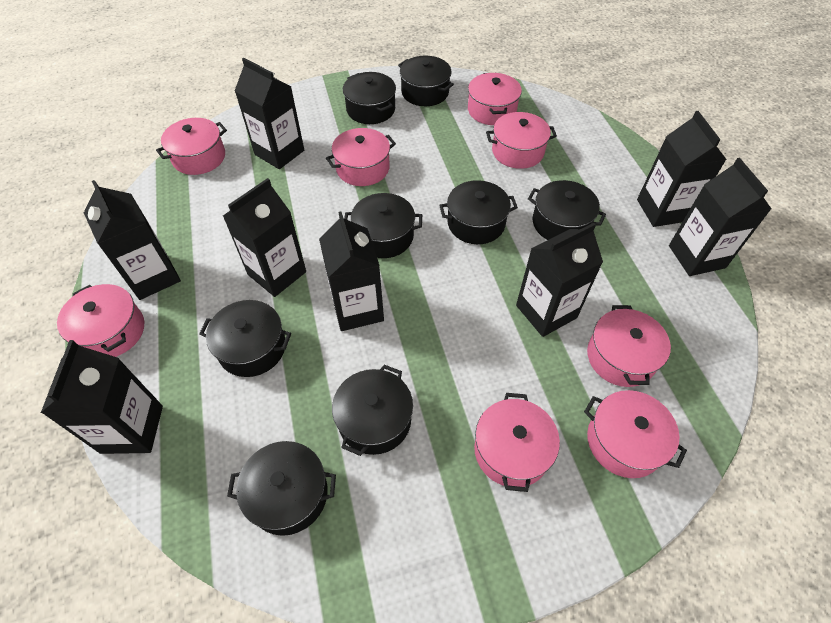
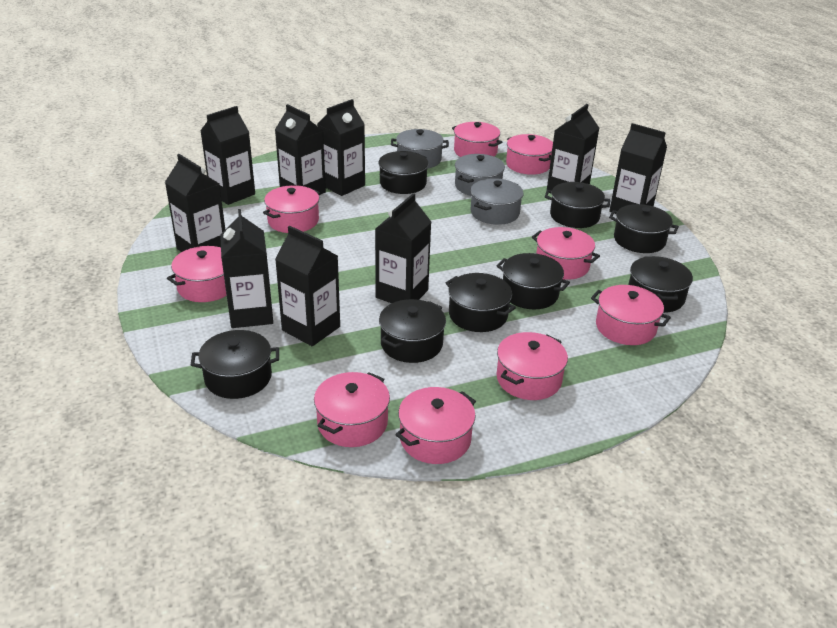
black carton: 8 -> 9
grey pot: 0 -> 3
pink pot: 8 -> 9

